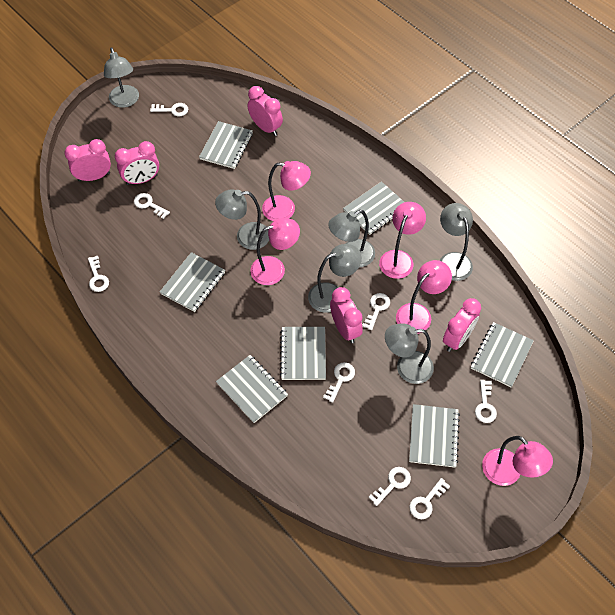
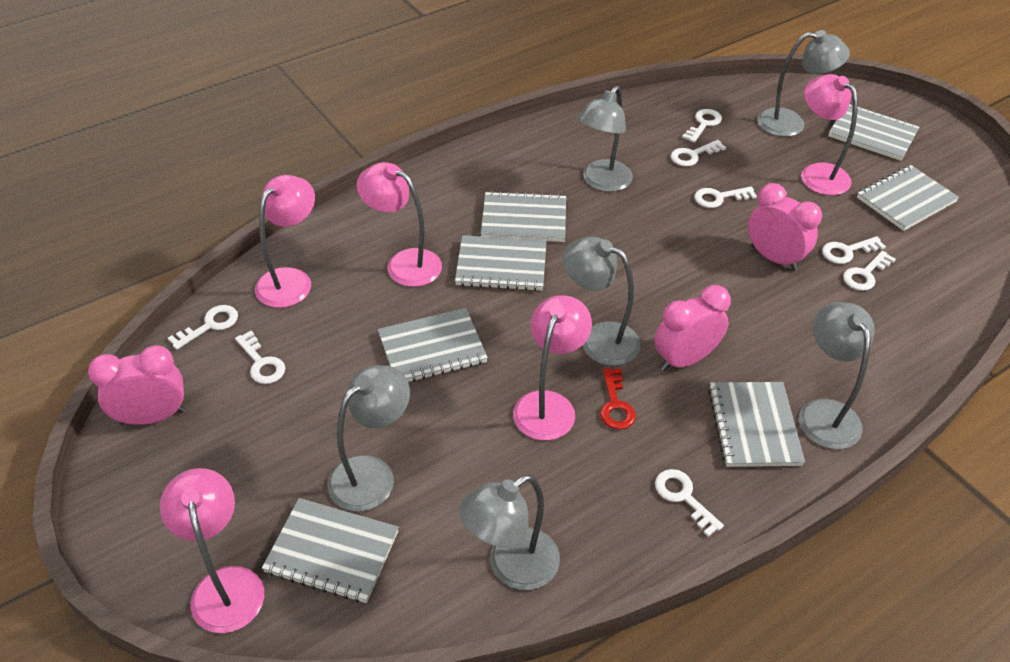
pink clock: 5 -> 3
red key: 0 -> 1

